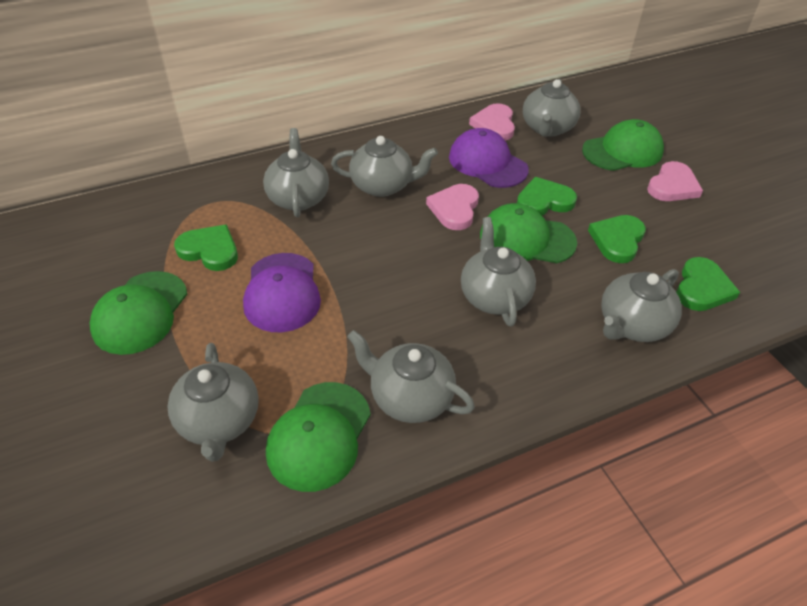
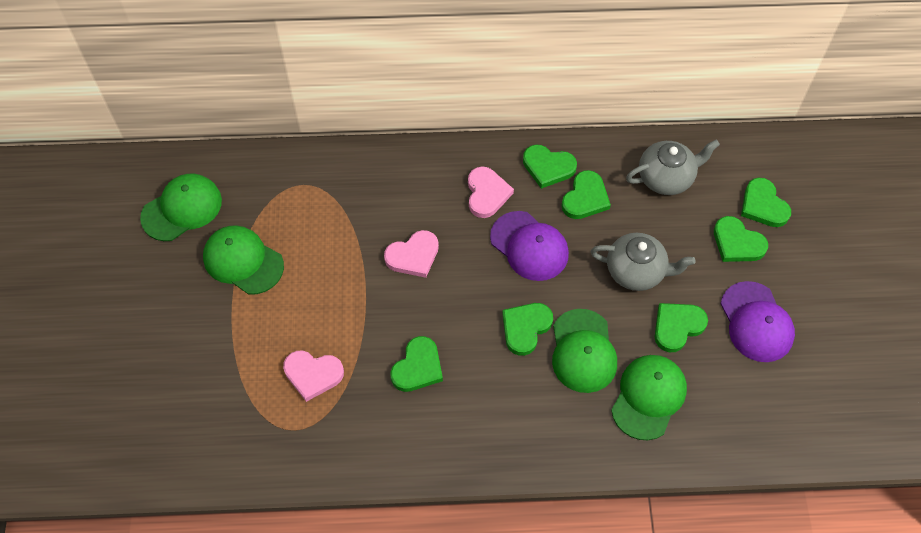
green heart: 4 -> 7
grey teapot: 7 -> 2

